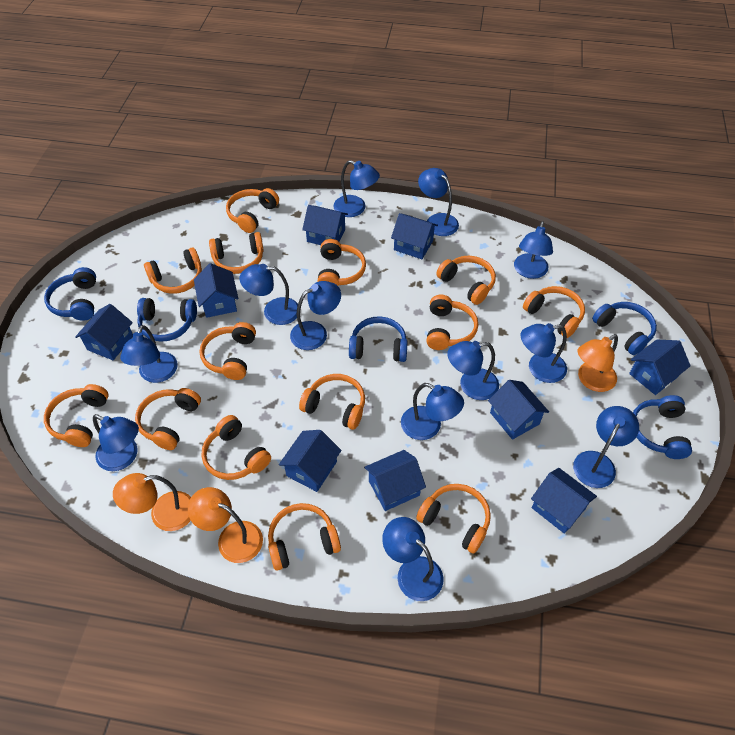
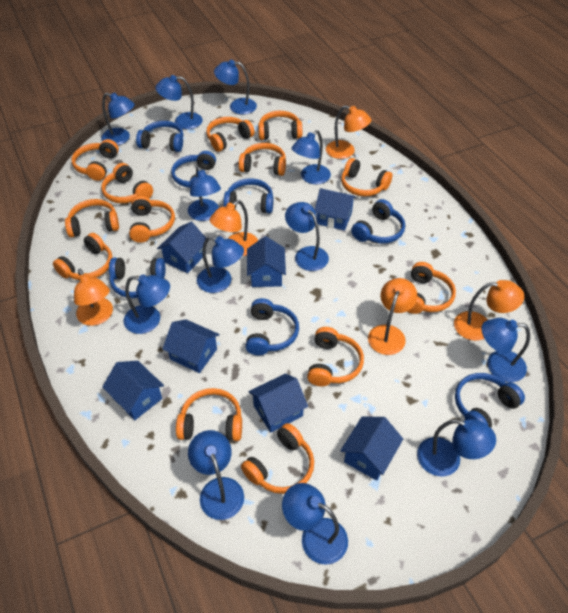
blue headphones: 5 -> 7
blue house: 9 -> 7
orange headphones: 14 -> 13
orange lamp: 3 -> 5

